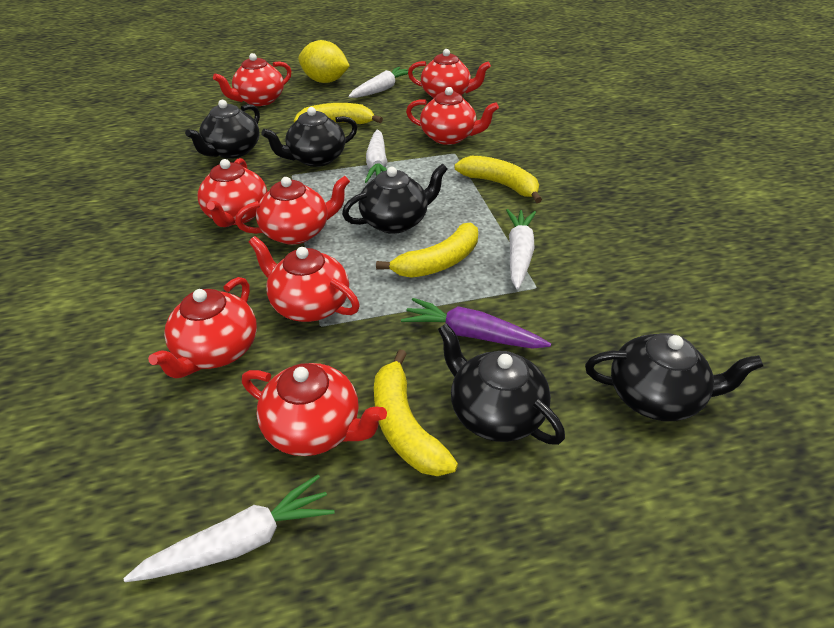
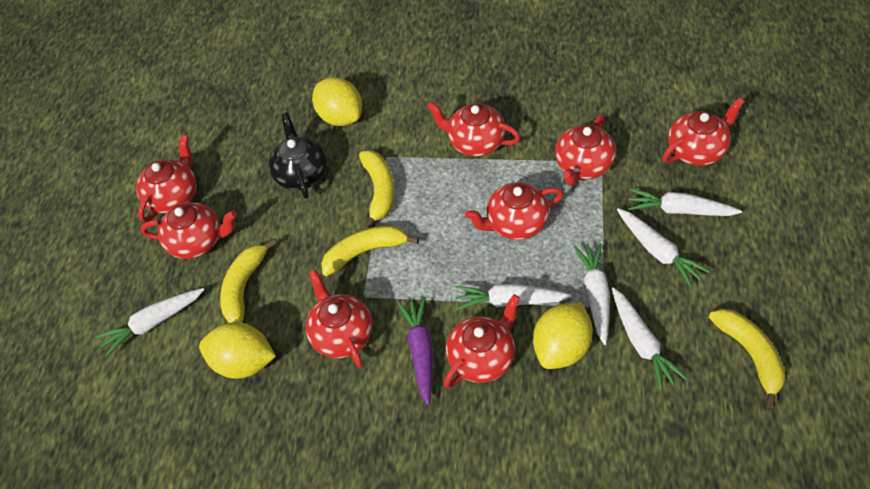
black teapot: 5 -> 1
white carrot: 4 -> 6
yellow lemon: 1 -> 3

